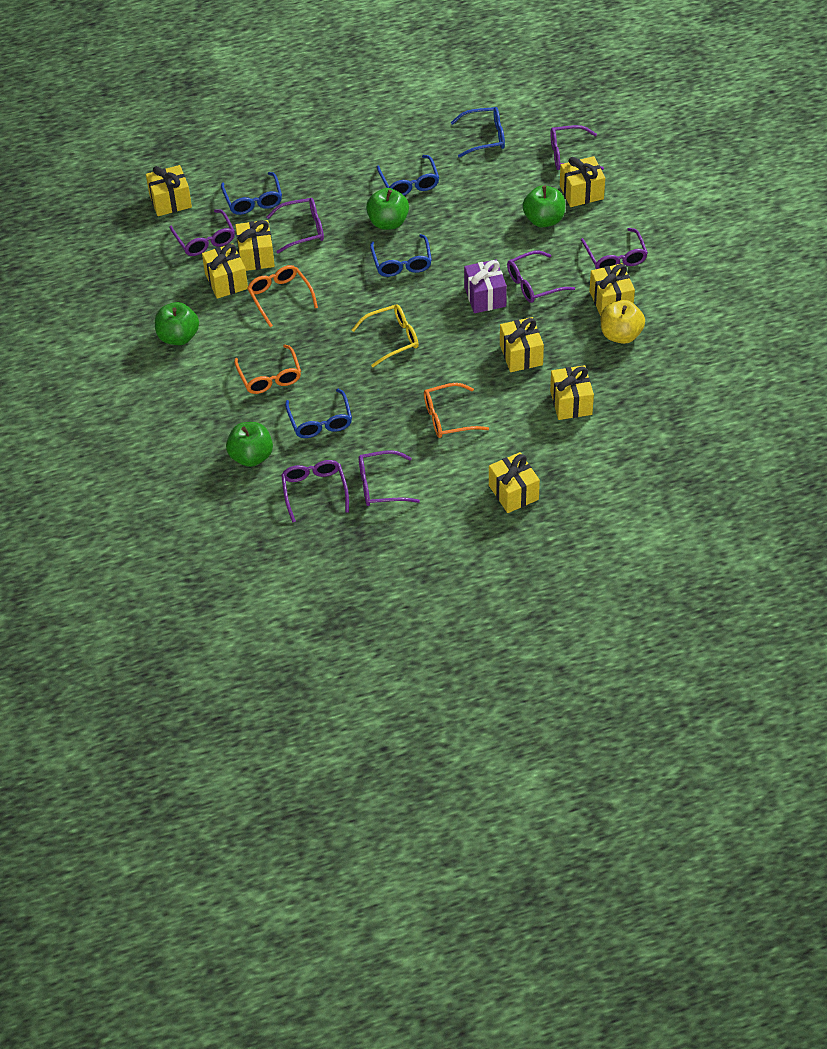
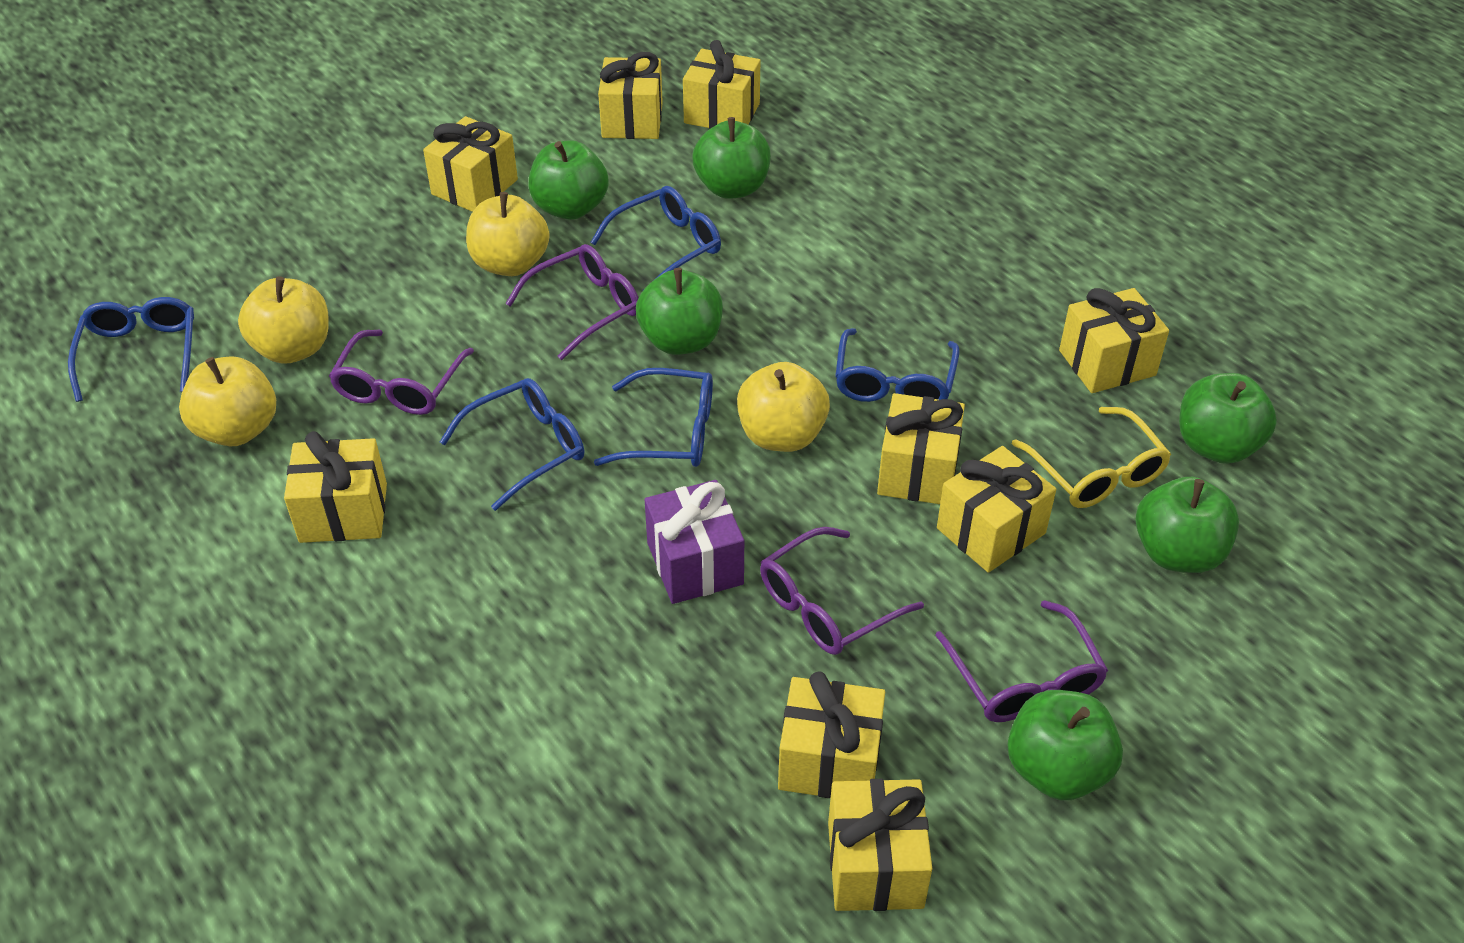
green apple: 4 -> 6
orange glasses: 3 -> 0
purple glasses: 7 -> 4
yellow apple: 1 -> 4
yellow gift: 8 -> 9

